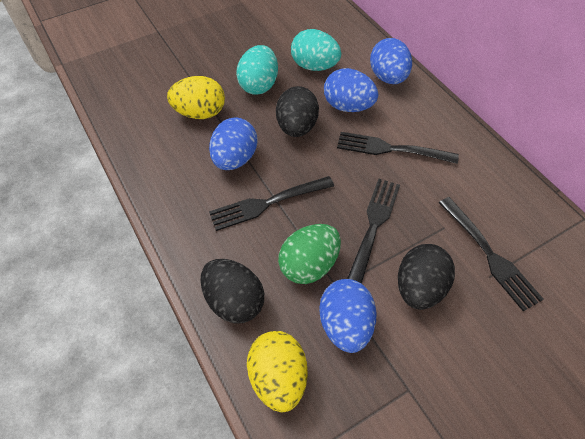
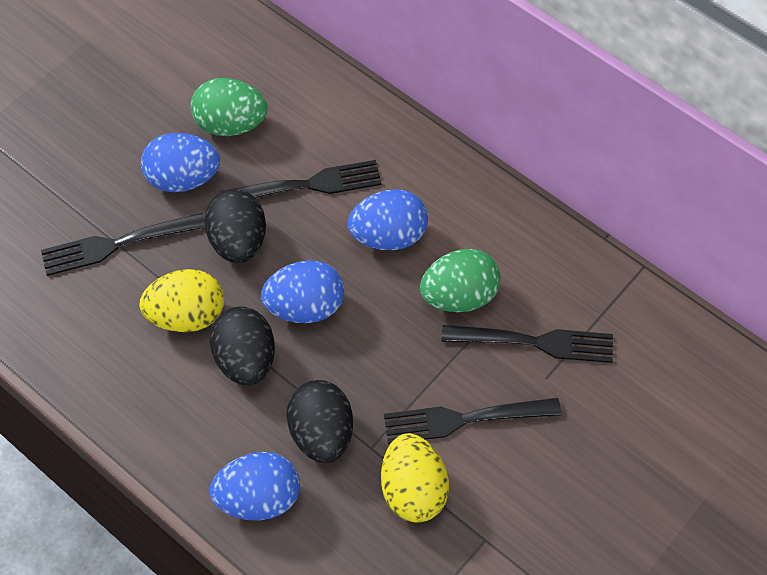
green egg: 1 -> 2
turquoise egg: 2 -> 0

